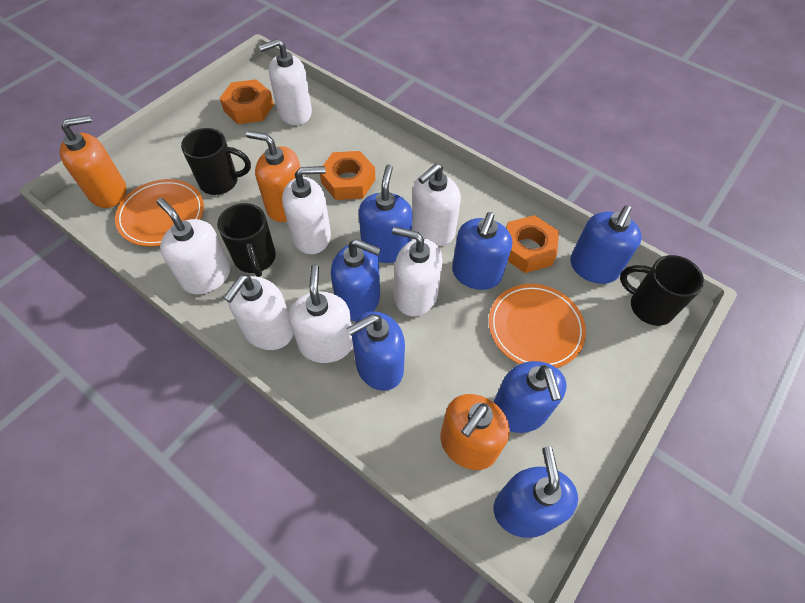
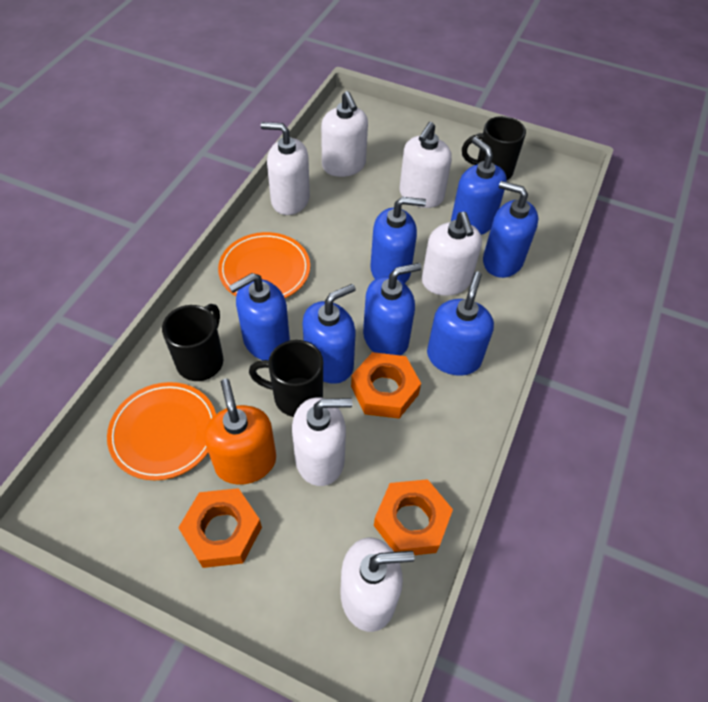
orange soap dispenser: 3 -> 1
white soap dispenser: 7 -> 6

